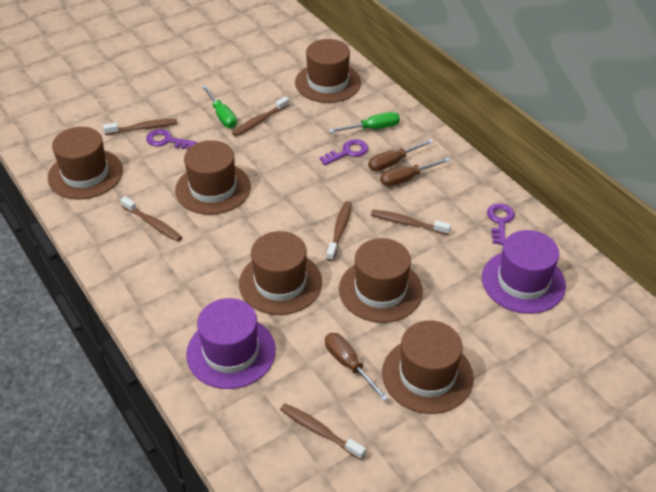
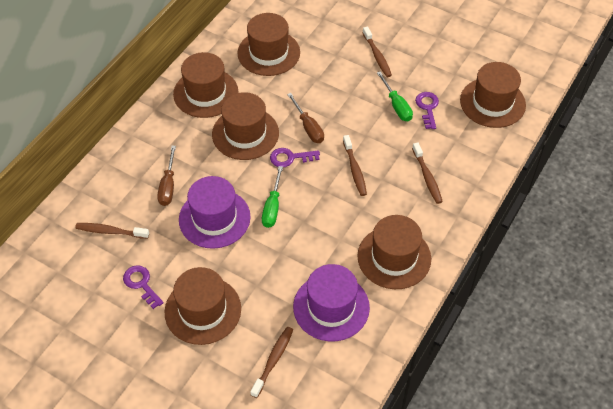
brown screwdriver: 3 -> 2
brown toothbrush: 6 -> 5

